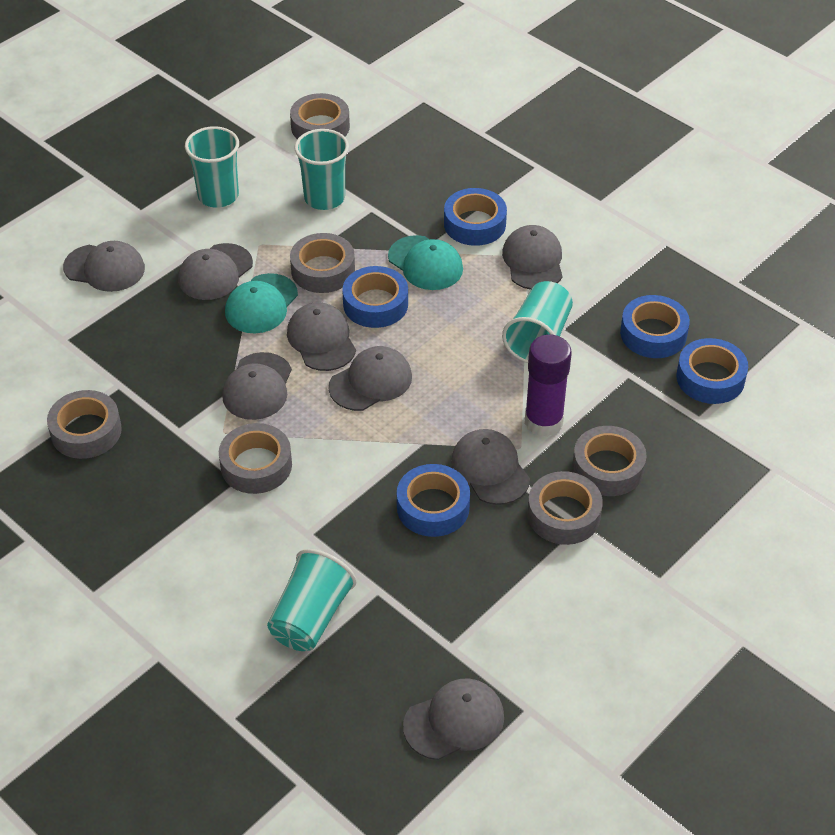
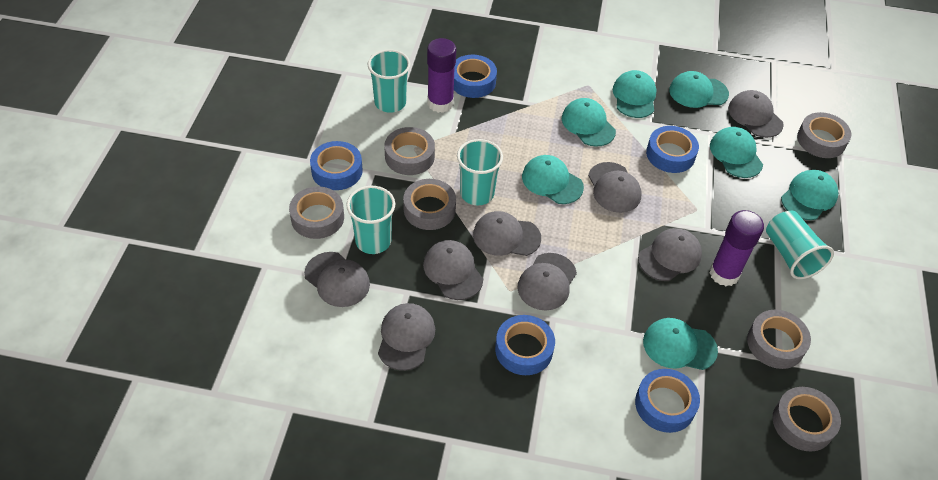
purple glue stick: 1 -> 2
turquoise cap: 2 -> 7

